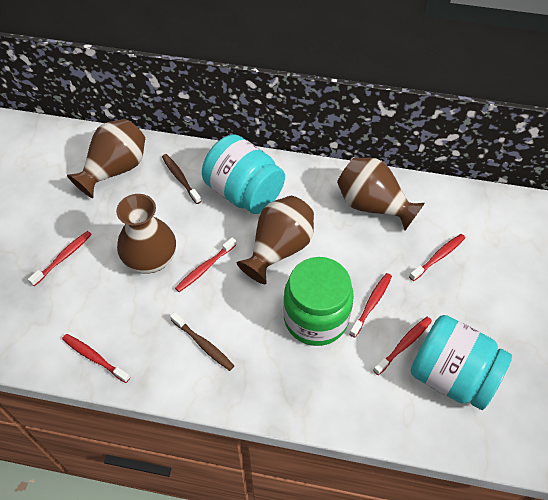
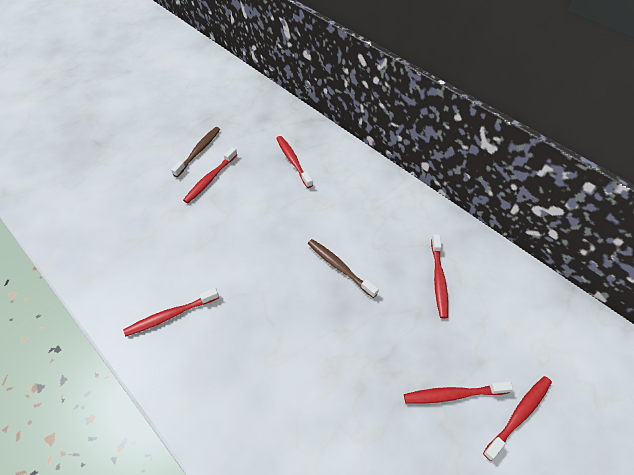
brown vase: 4 -> 0
green jar: 1 -> 0
turquoise jar: 2 -> 0

